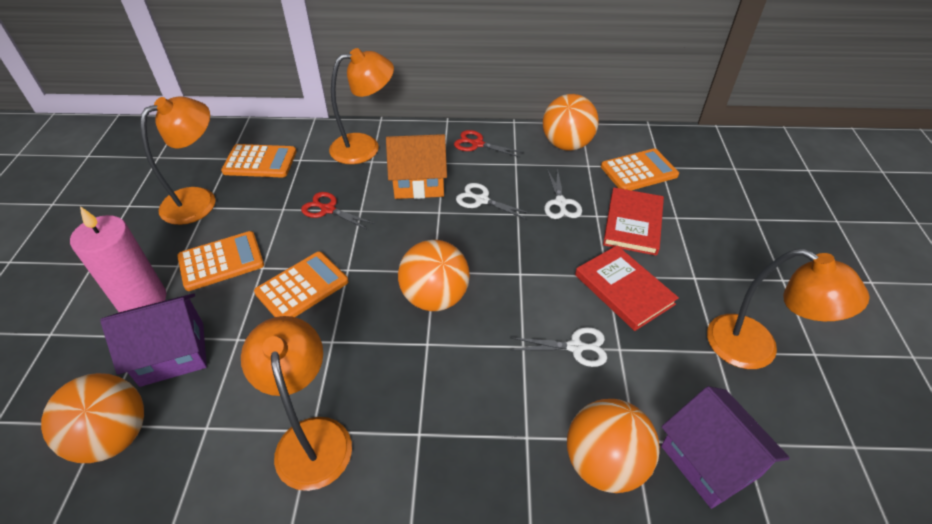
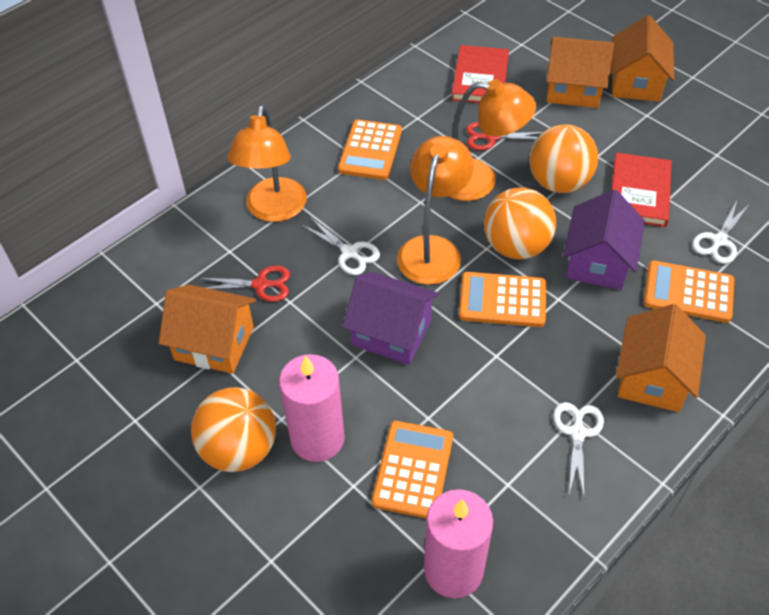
orange ball: 4 -> 3
orange house: 1 -> 4
orange lamp: 4 -> 3
pink candle: 1 -> 2

